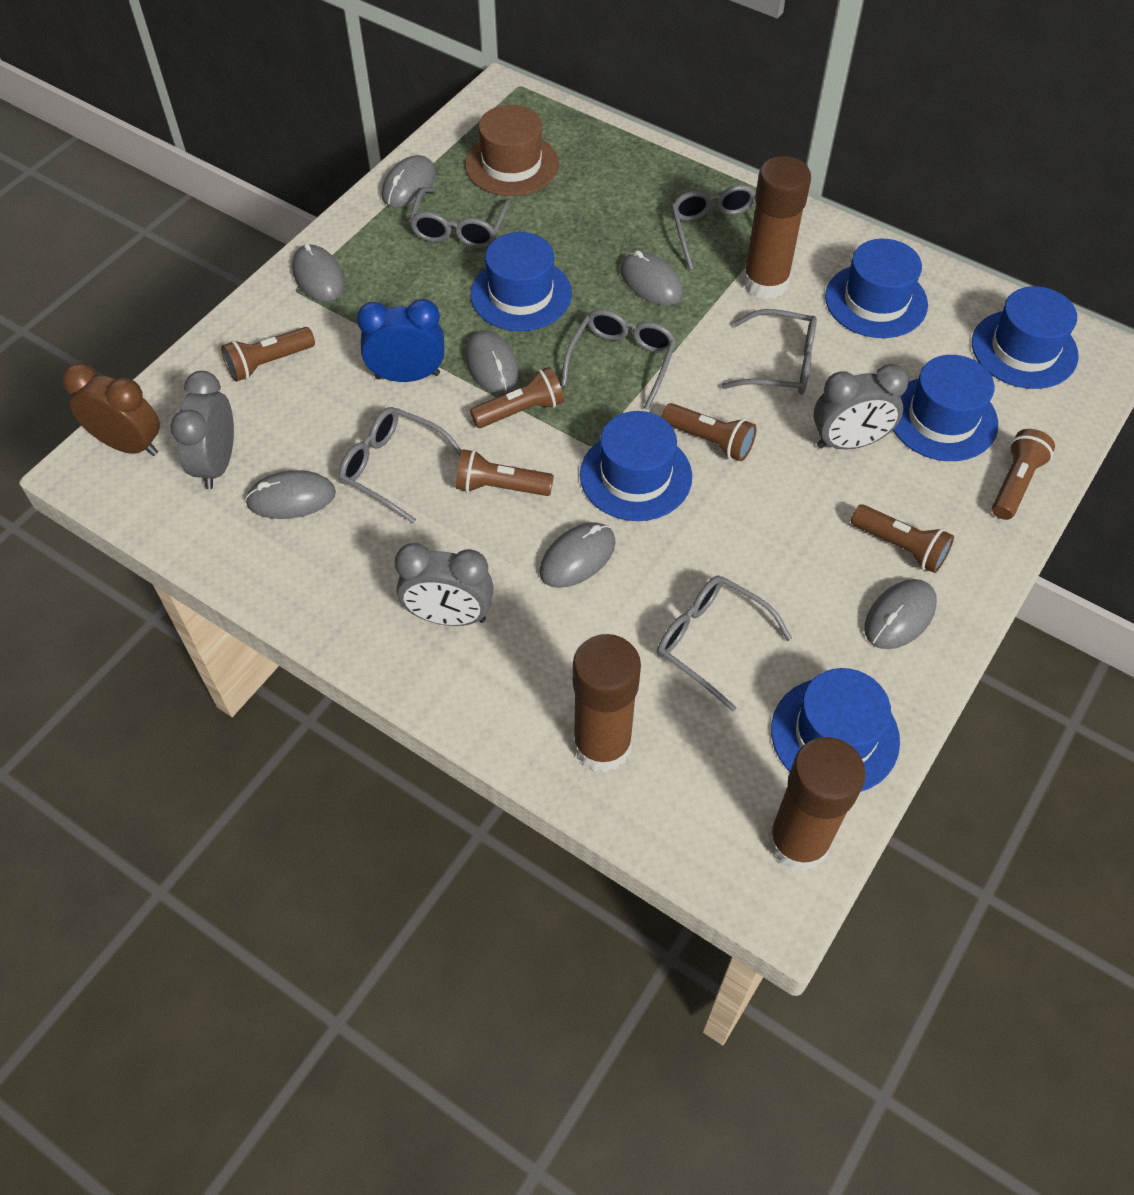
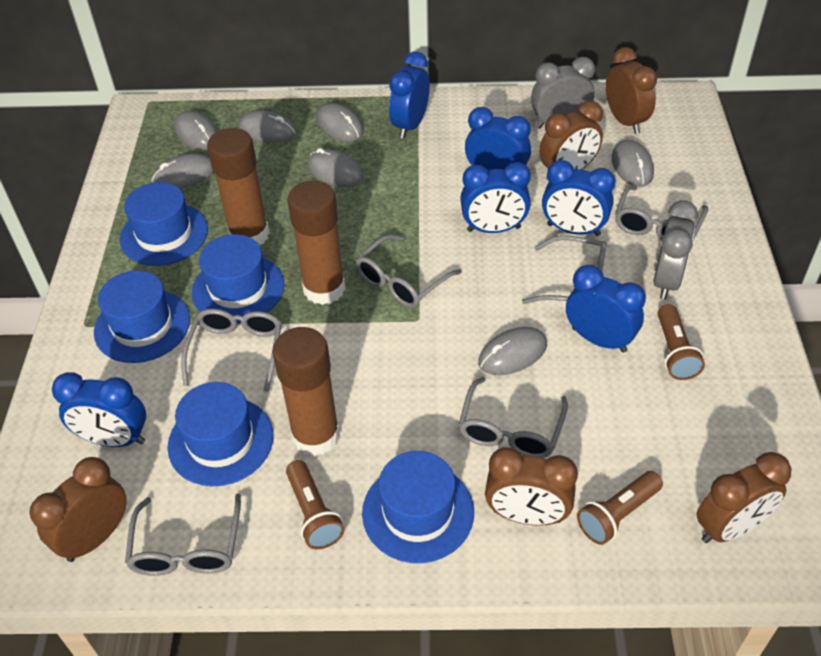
blue clock: 1 -> 6
blue hat: 6 -> 5
brown clock: 1 -> 5
brown flashlight: 6 -> 3
brown hat: 1 -> 0
grey clock: 3 -> 2

